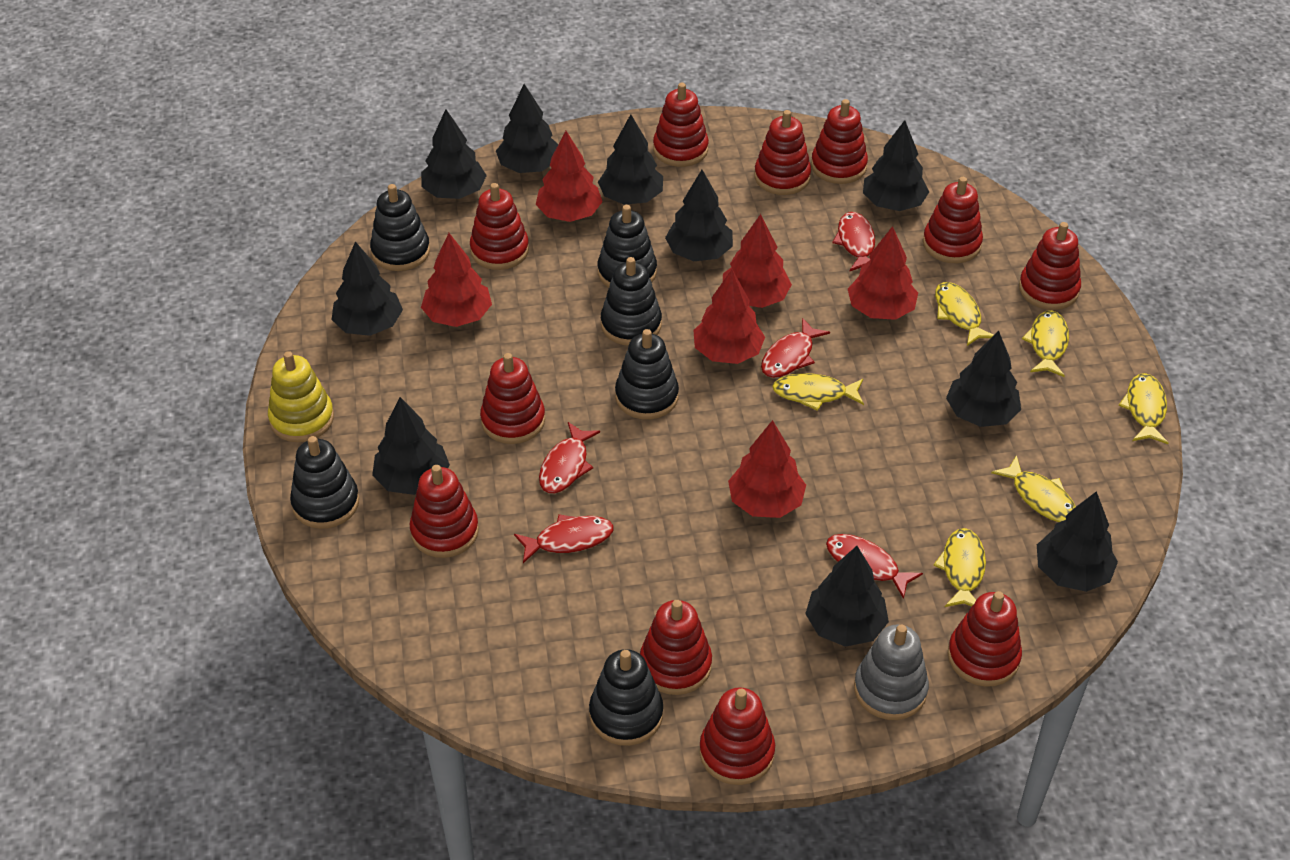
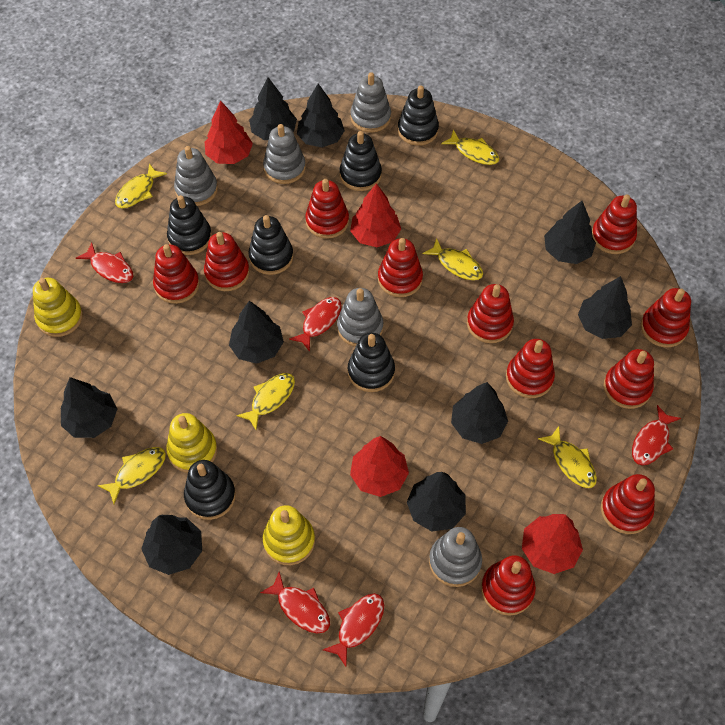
black tree: 10 -> 9
grey stacking toy: 1 -> 5
red tree: 6 -> 4
yellow stacking toy: 1 -> 3

